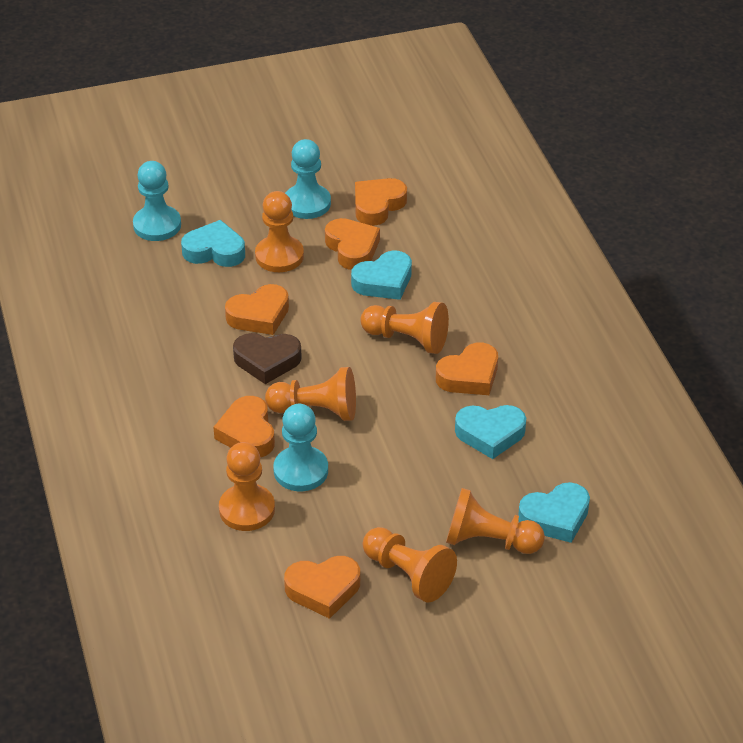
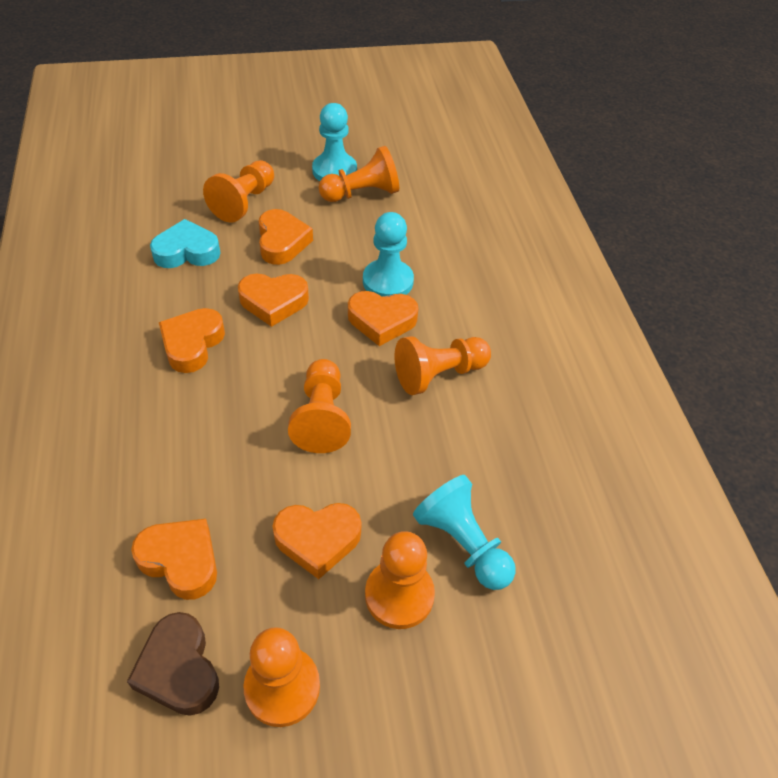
turquoise heart: 4 -> 1

